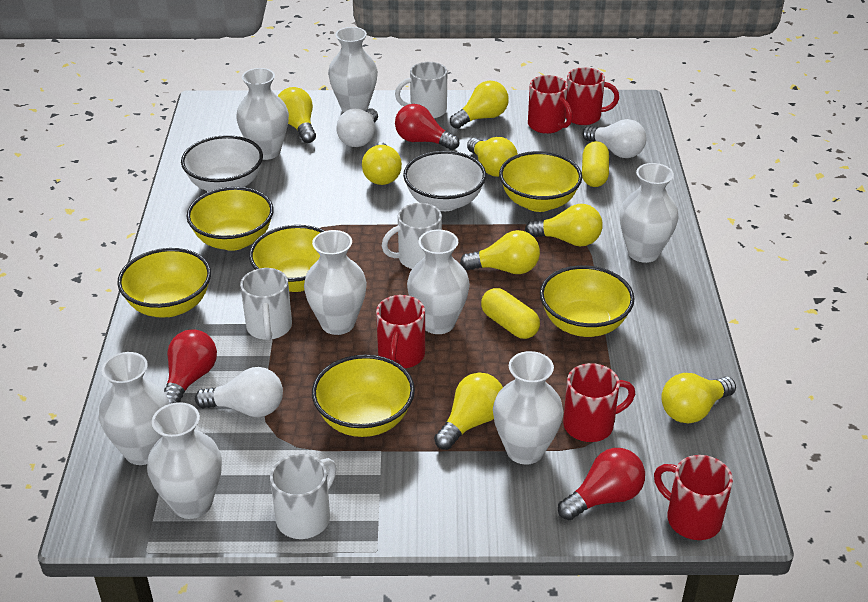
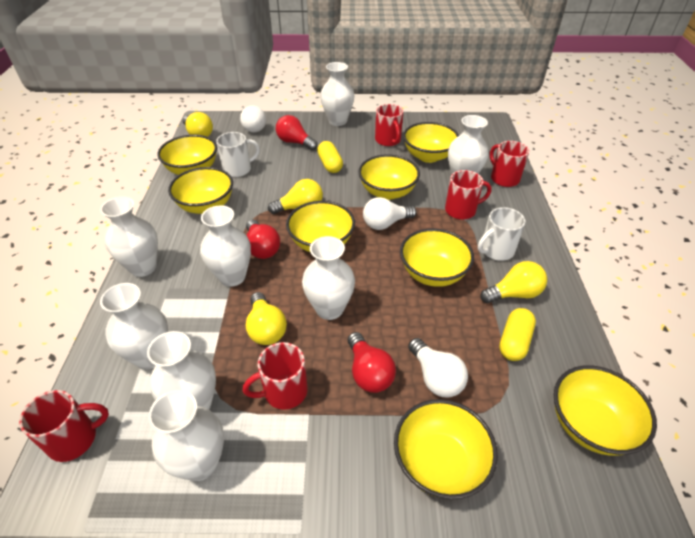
white bowl: 2 -> 0
white mug: 4 -> 2
yellow bowl: 6 -> 8
yellow light bulb: 8 -> 4

